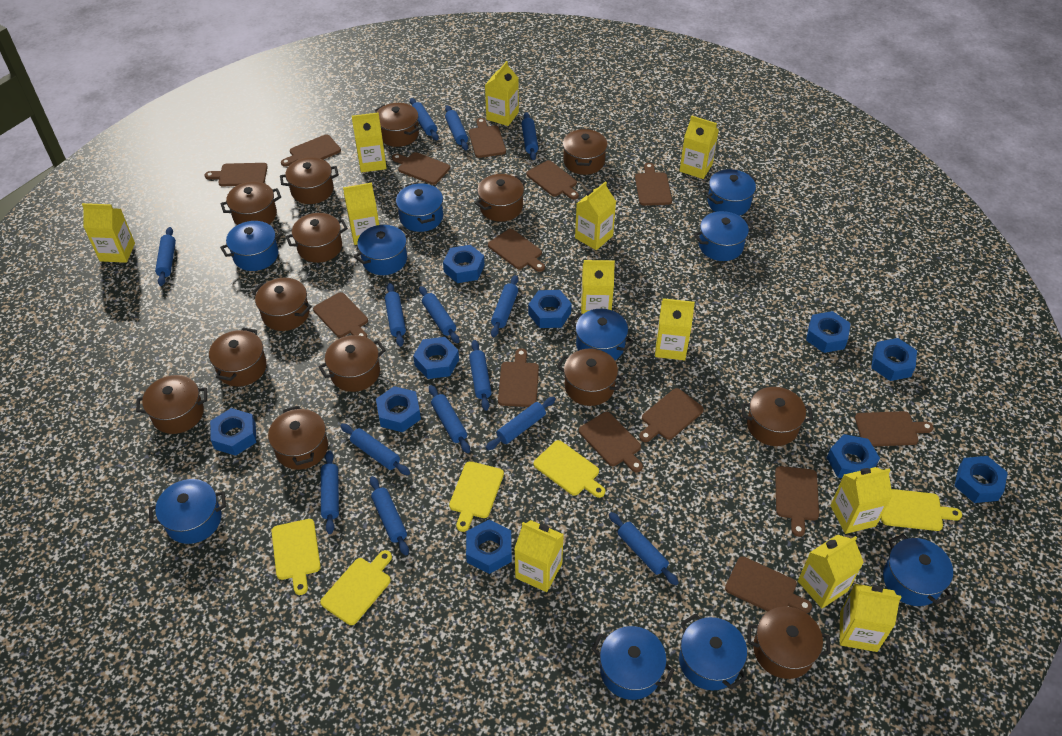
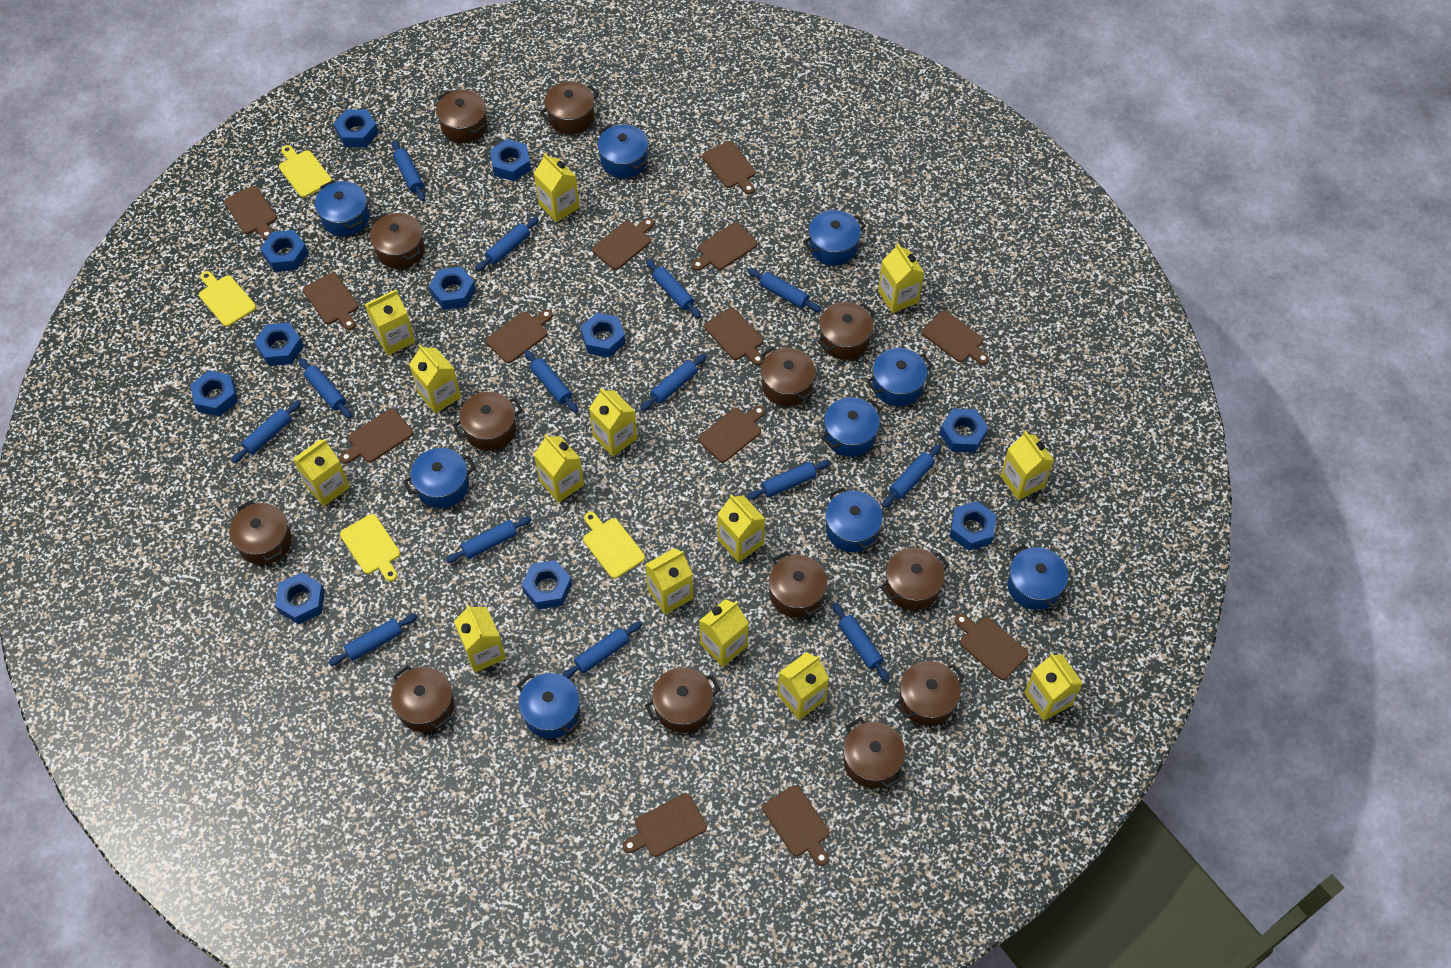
blue nut: 10 -> 11
blue pot: 10 -> 9
brown cutting board: 14 -> 13
brown pot: 14 -> 13
yellow carton: 12 -> 14
yellow cutting board: 5 -> 4

